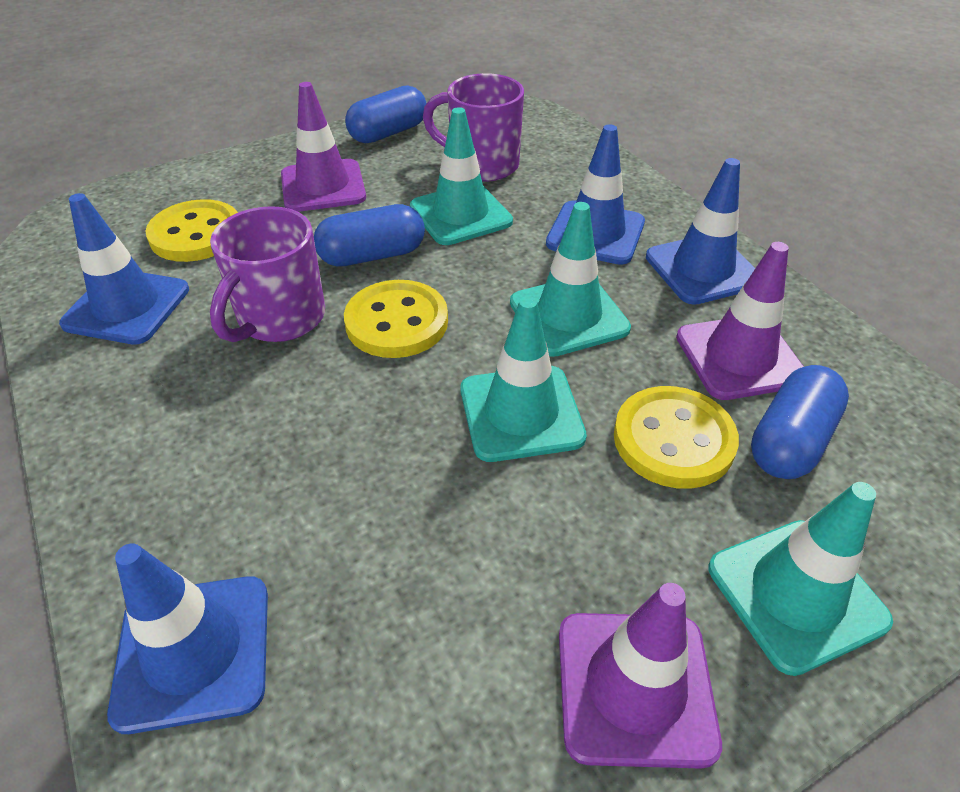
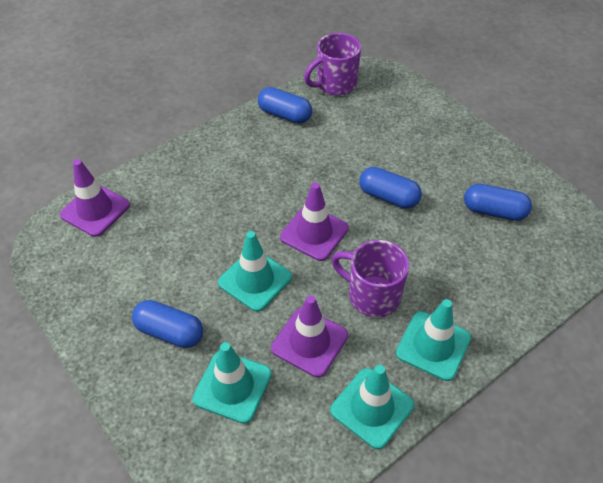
blue capsule: 3 -> 4
blue traffic cone: 4 -> 0
yellow button: 3 -> 0

